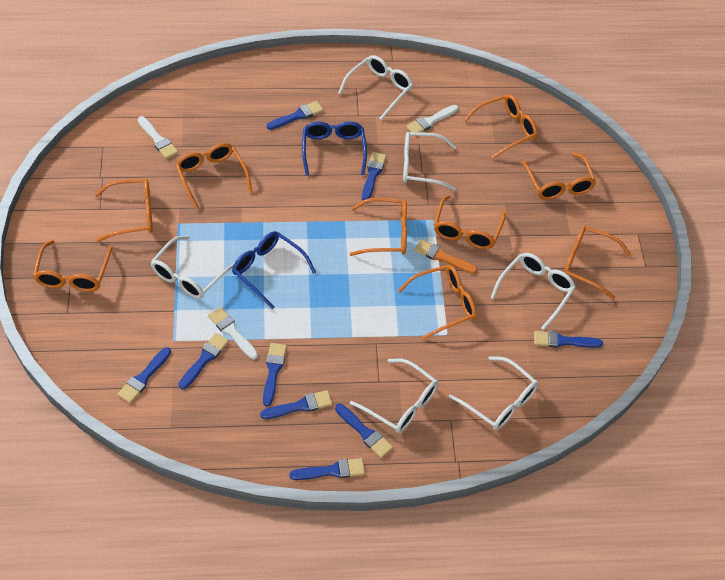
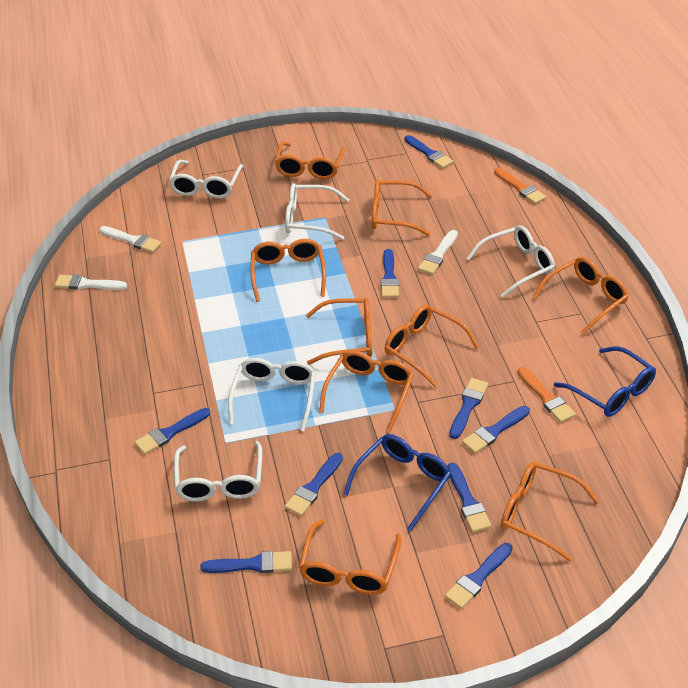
orange brush: 1 -> 2
white glasses: 6 -> 5

